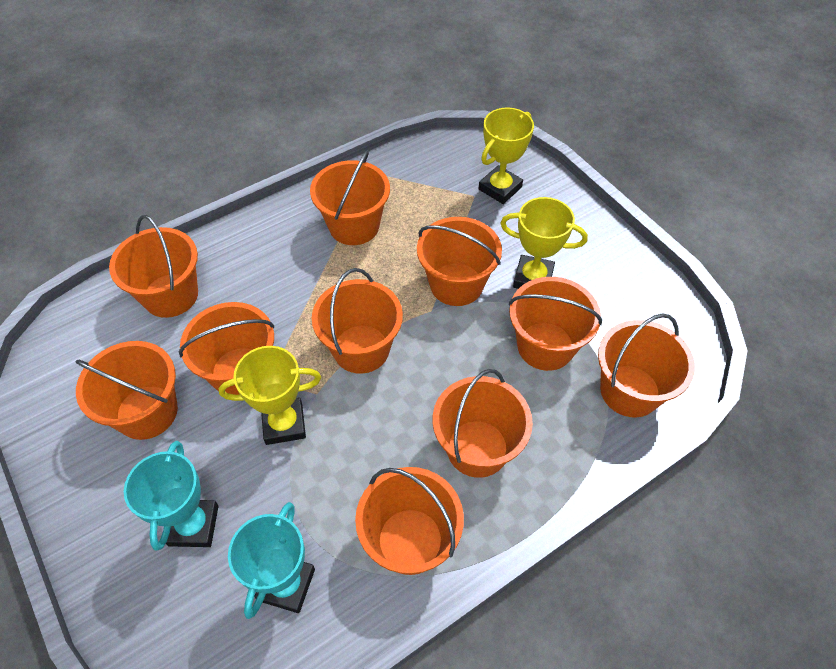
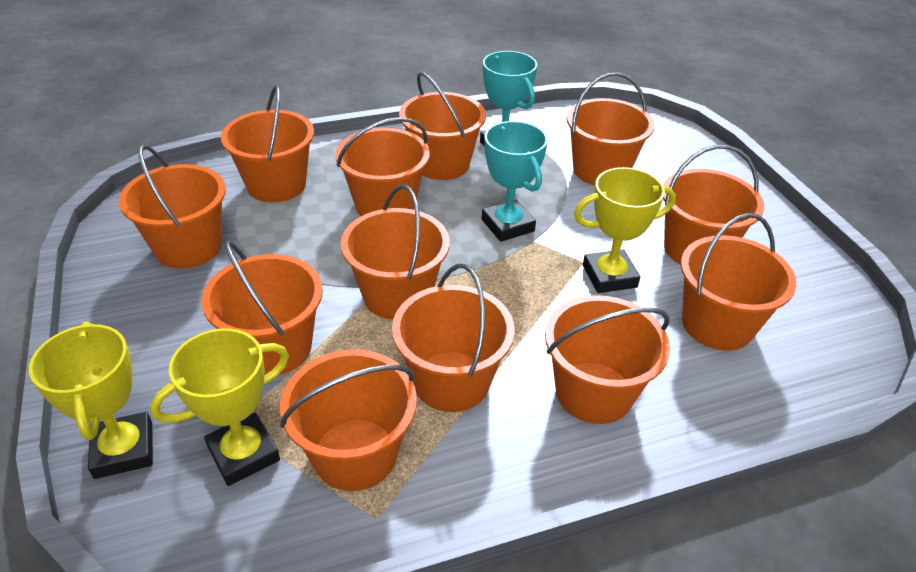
orange bucket: 10 -> 12

